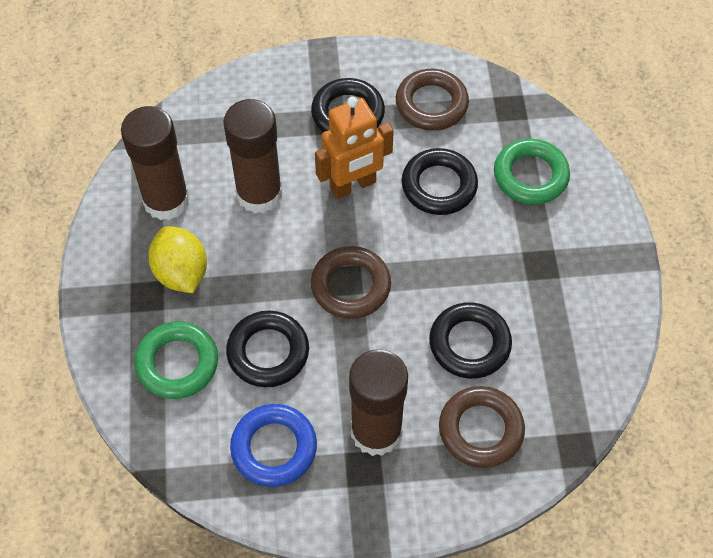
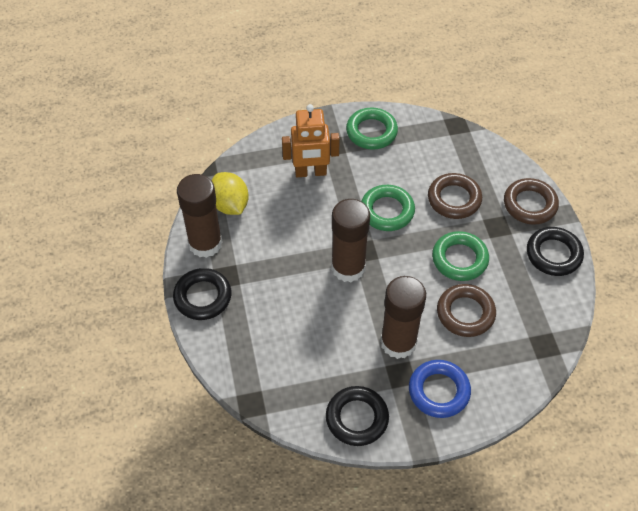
black ring: 4 -> 3
green ring: 2 -> 3

